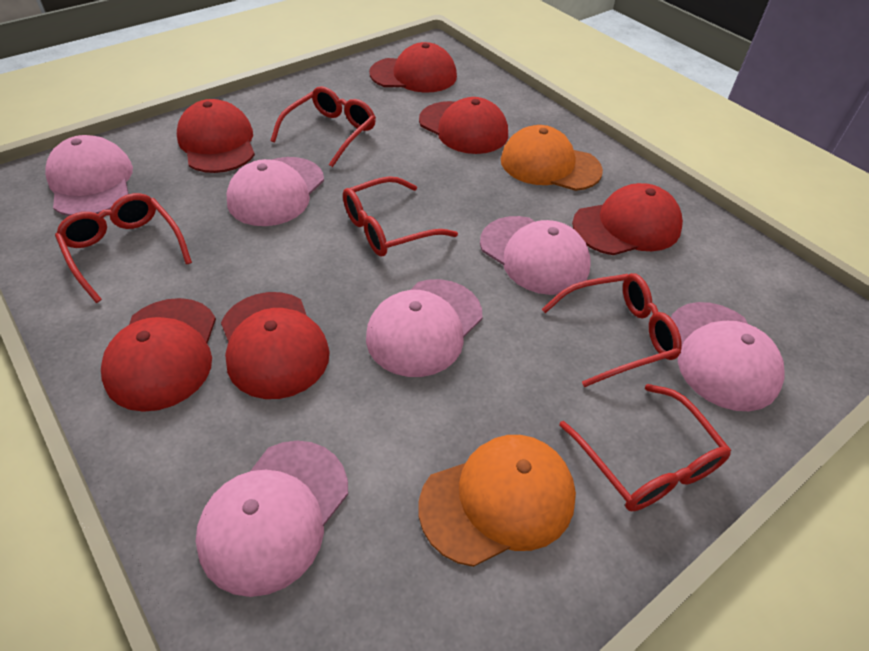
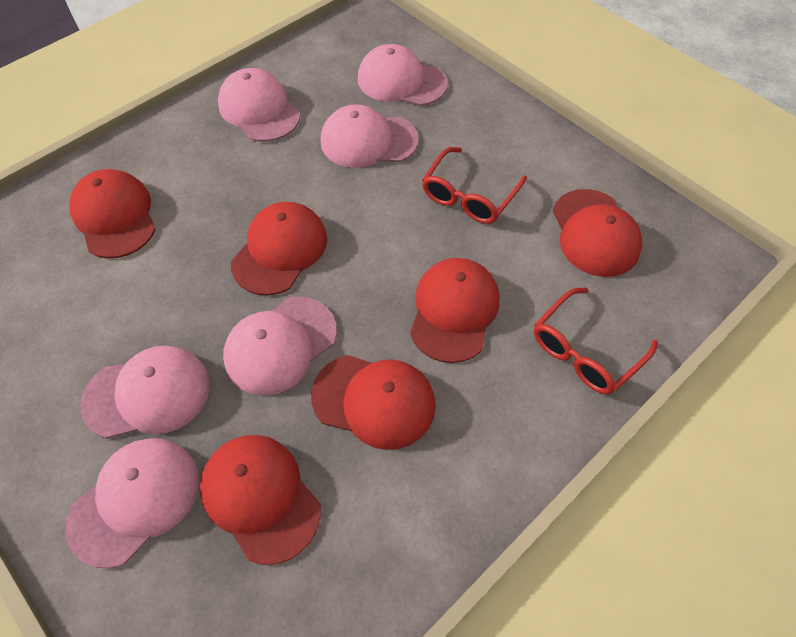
orange cap: 2 -> 0
red glasses: 5 -> 2

